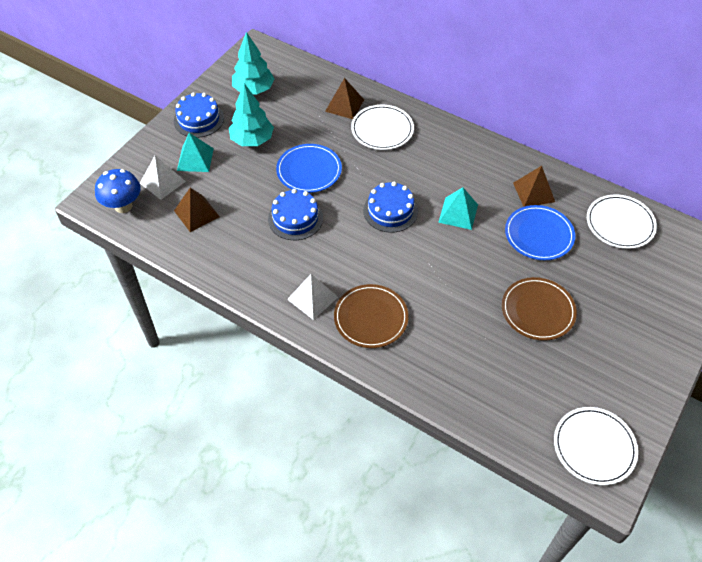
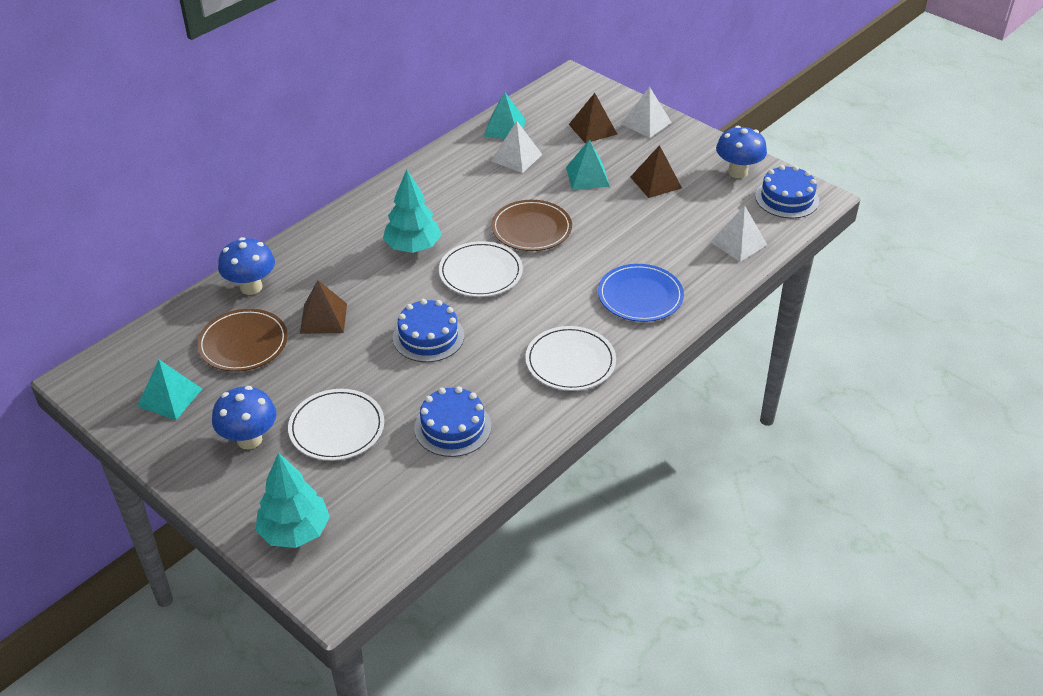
blue mushroom: 1 -> 3
blue plate: 2 -> 1
turquoise pyramid: 2 -> 3
white pyramid: 2 -> 3

